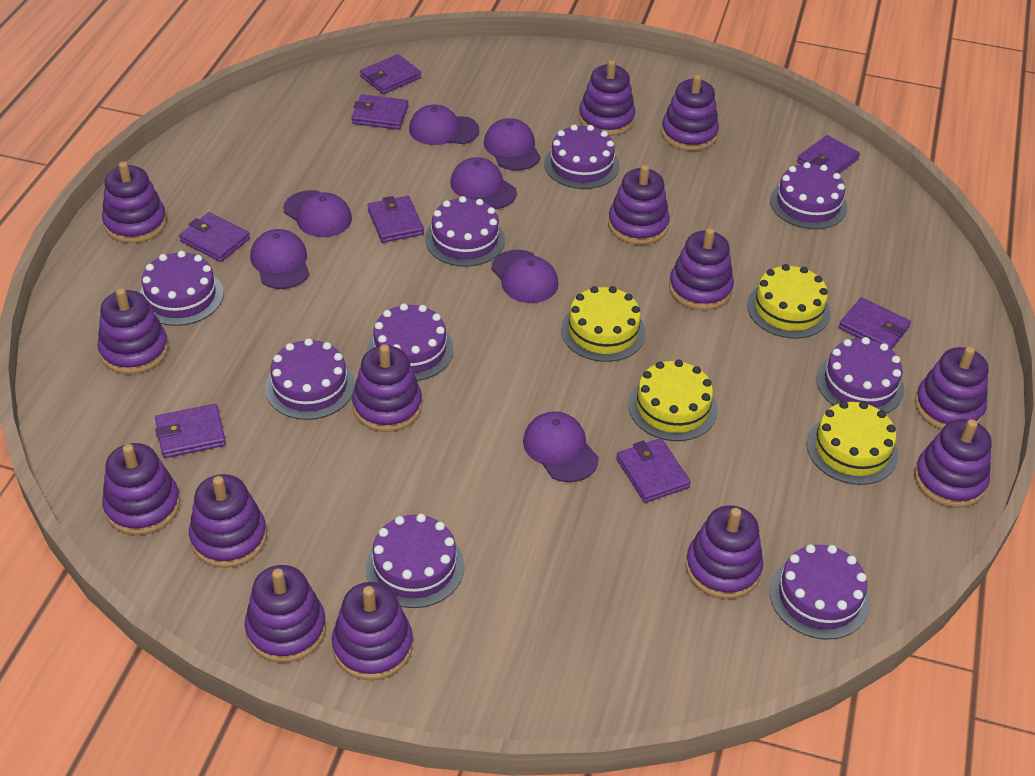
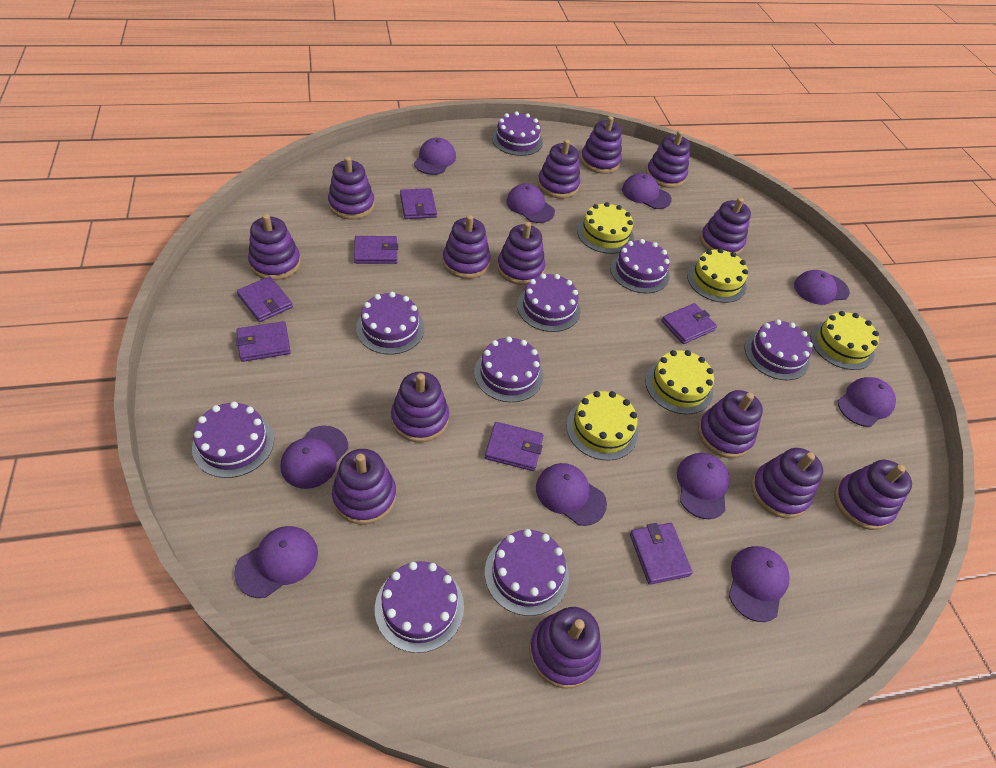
purple cap: 7 -> 10
purple wallet: 8 -> 7
yellow cake: 4 -> 5

